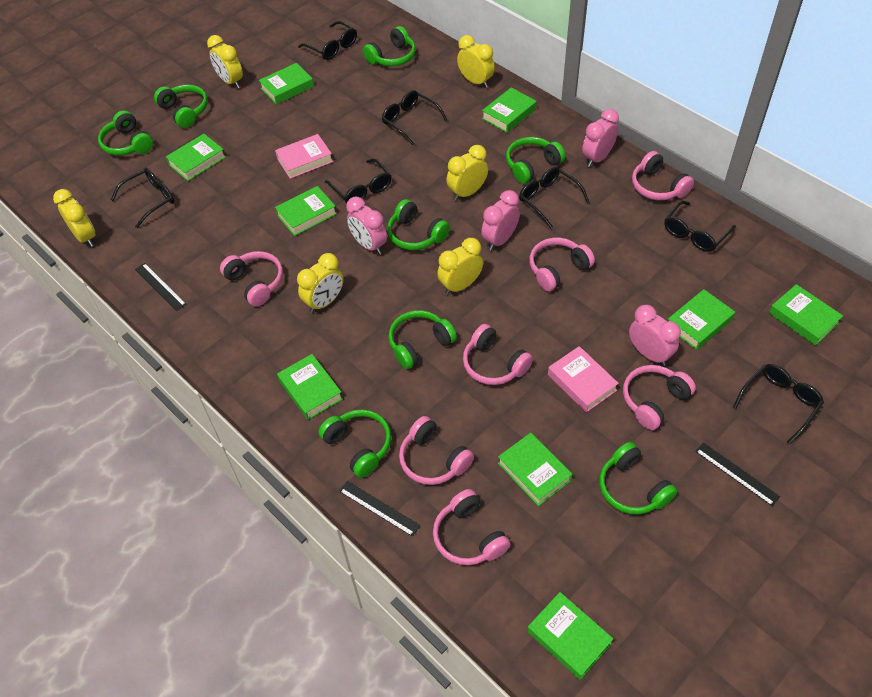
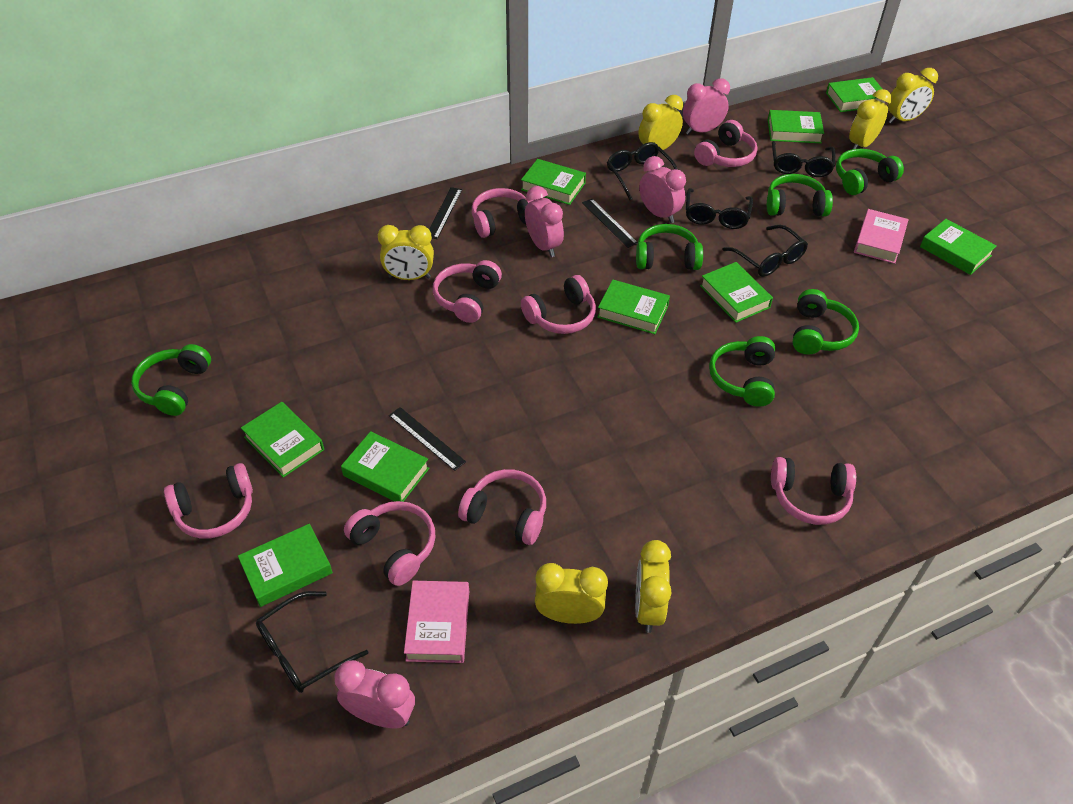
black glasses: 7 -> 5
green headphones: 8 -> 6
pink headphones: 7 -> 8

